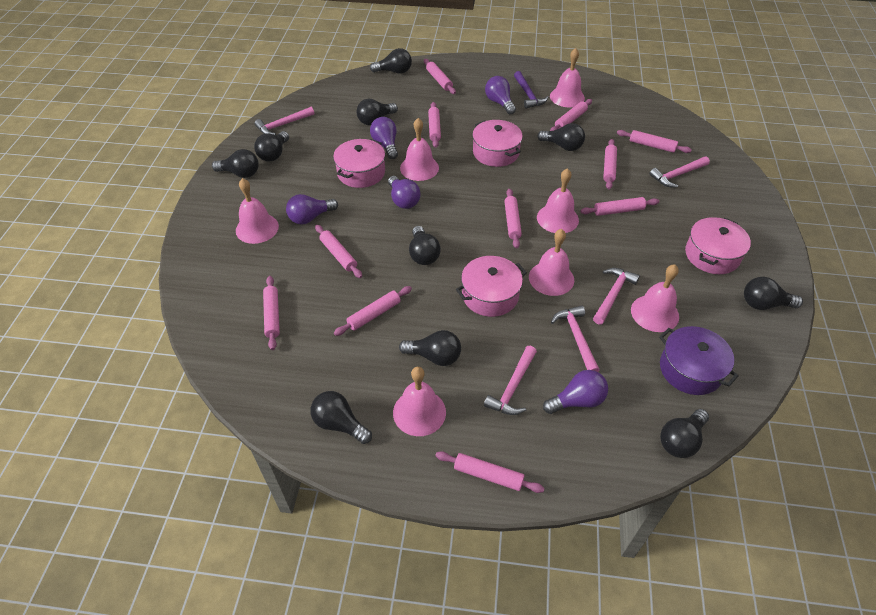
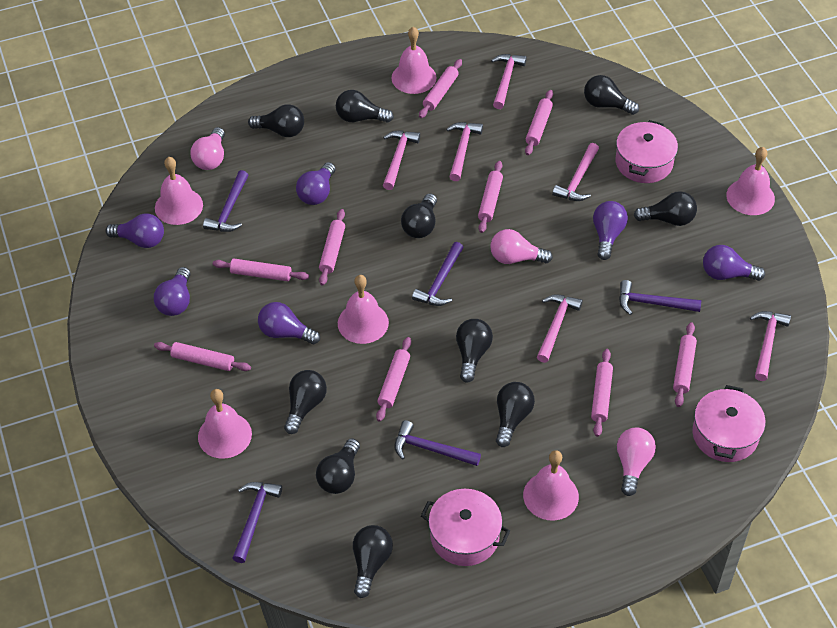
pink bell: 7 -> 6
pink hammer: 5 -> 6
pink light bulb: 0 -> 3
pink pot: 4 -> 3
pink rolling pin: 11 -> 9
purple hammer: 1 -> 5
purple light bulb: 5 -> 6
purple pot: 1 -> 0

